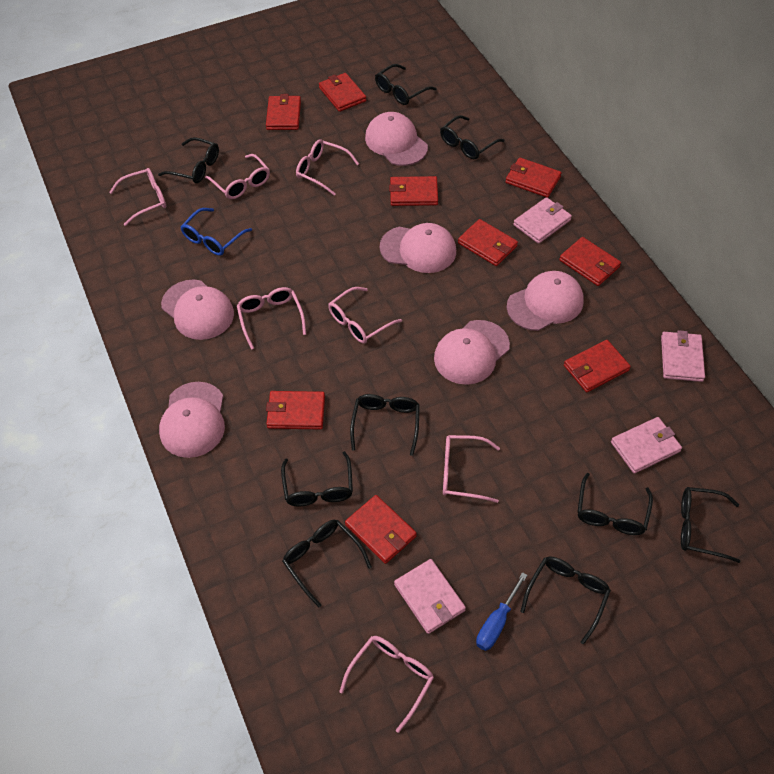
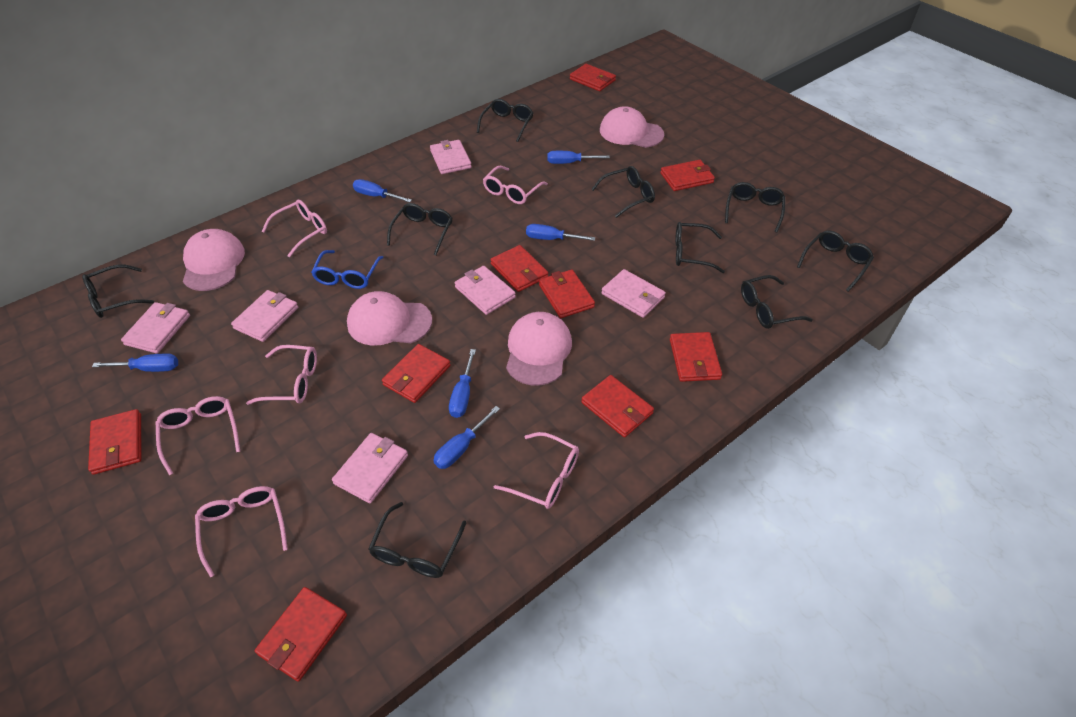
blue screwdriver: 1 -> 6
pink cap: 6 -> 4
pink glasses: 7 -> 6
pink wallet: 4 -> 6

